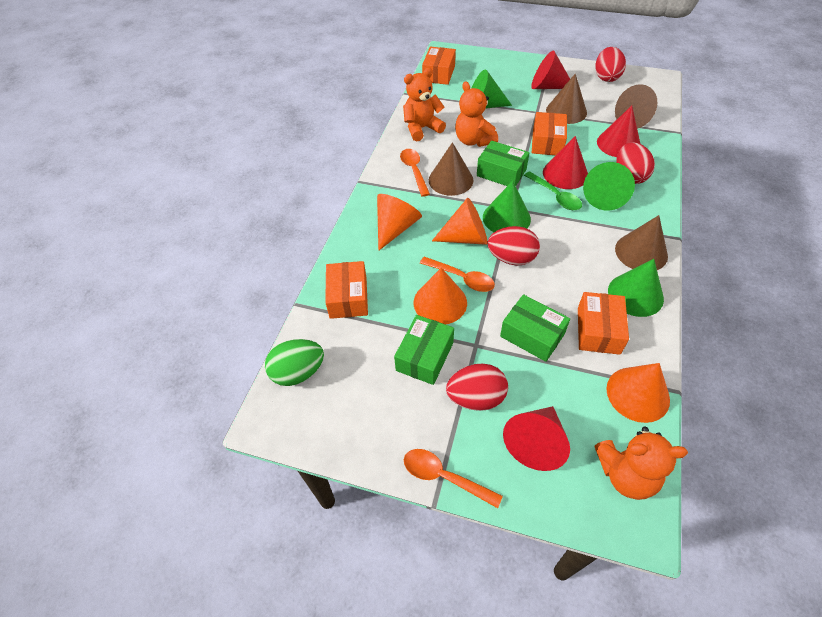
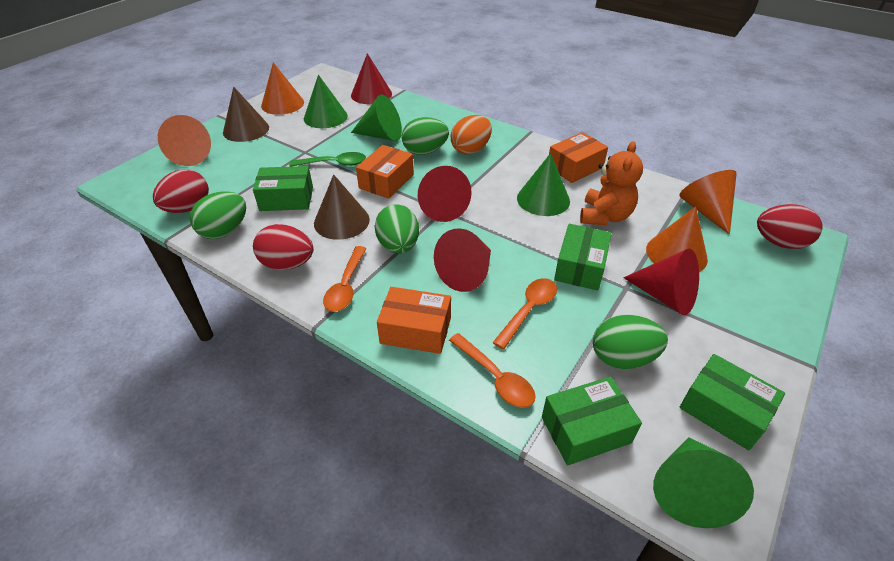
brown cone: 4 -> 2
green box: 3 -> 4
green egg: 1 -> 4
orange box: 4 -> 3
orange egg: 0 -> 1
orange teddy bear: 3 -> 1
red egg: 4 -> 3

